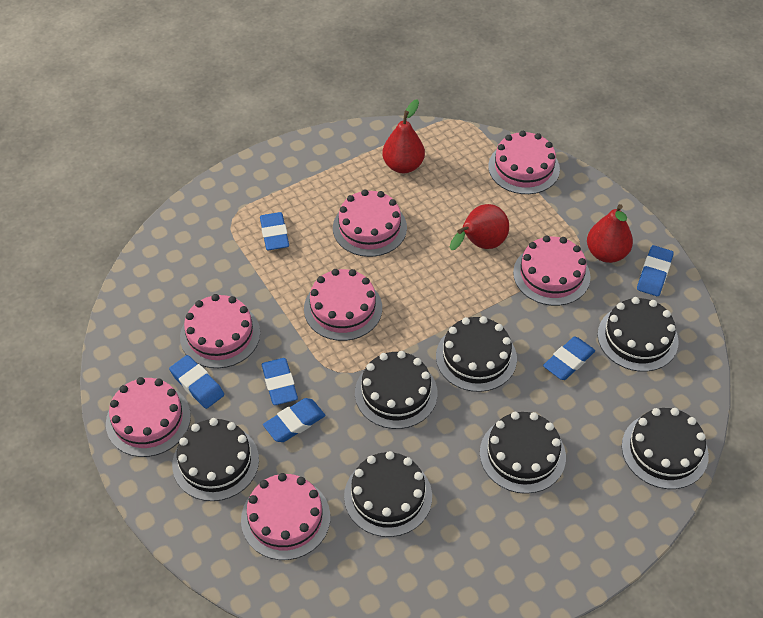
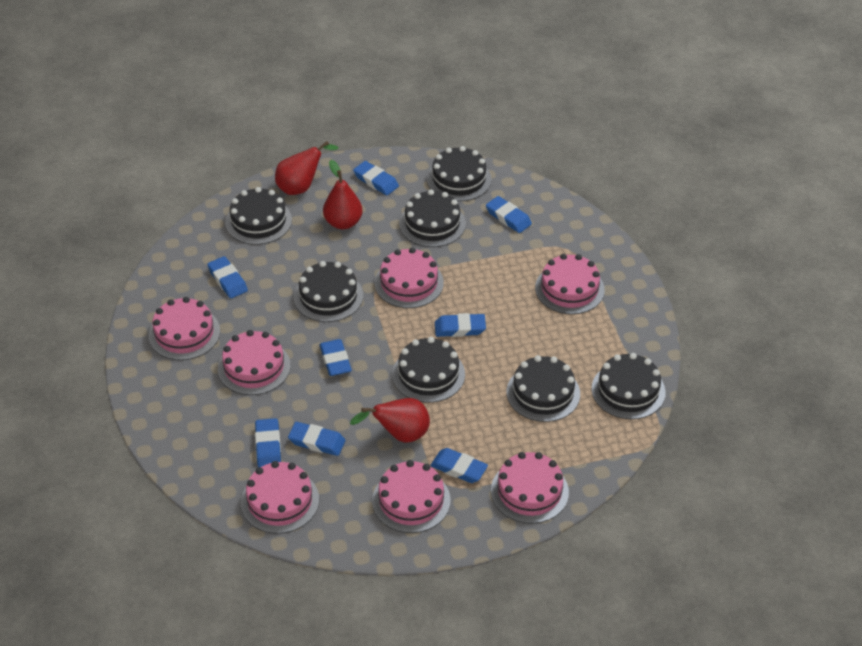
blue eraser: 6 -> 8

